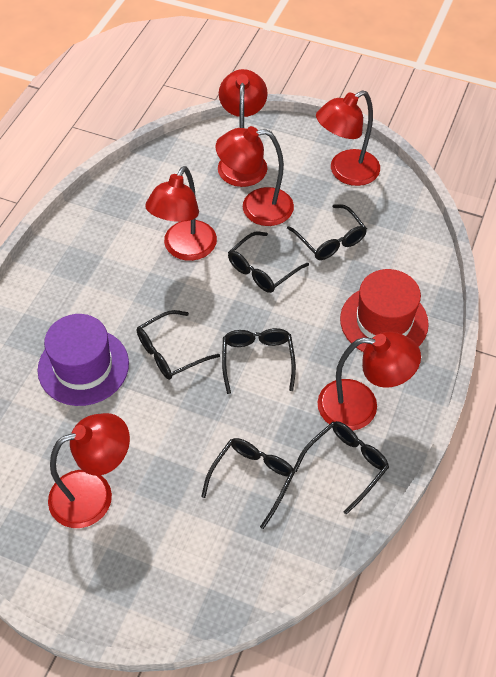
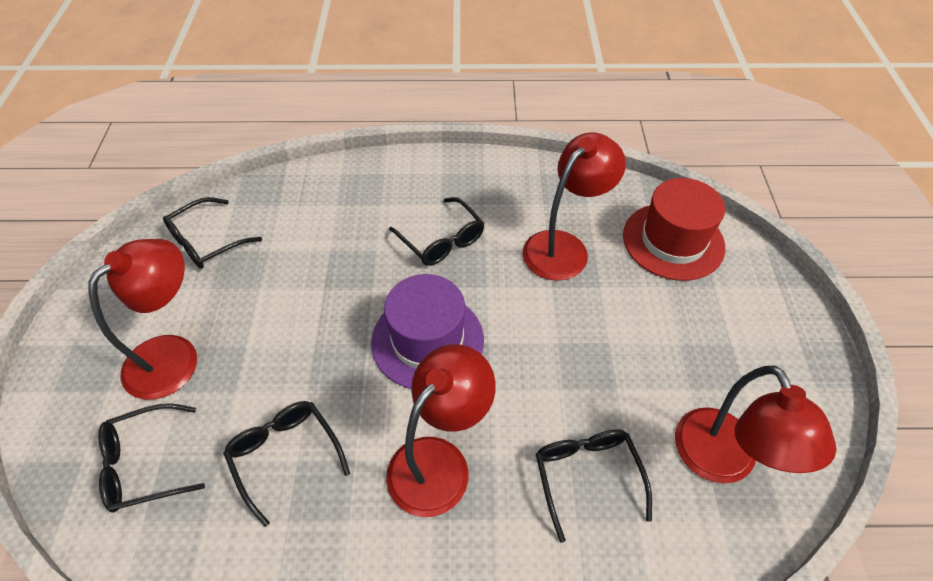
black glasses: 6 -> 5
red lamp: 6 -> 4

